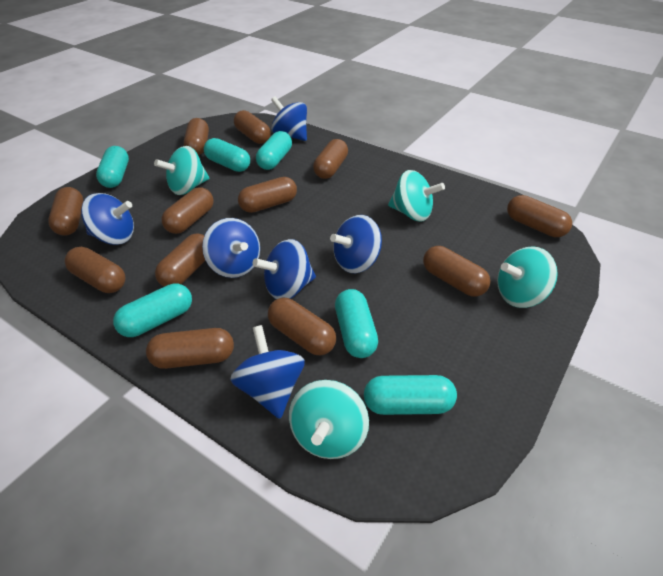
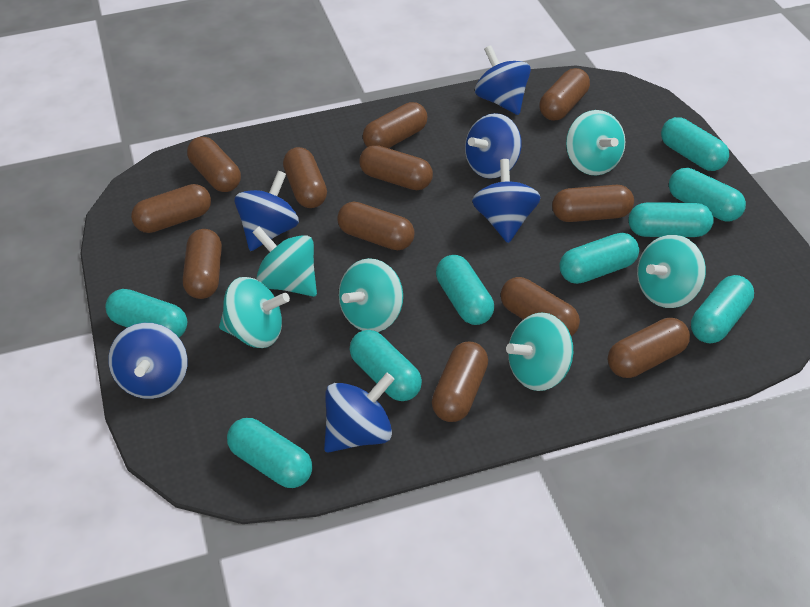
turquoise capsule: 6 -> 9
turquoise spinning top: 4 -> 6

